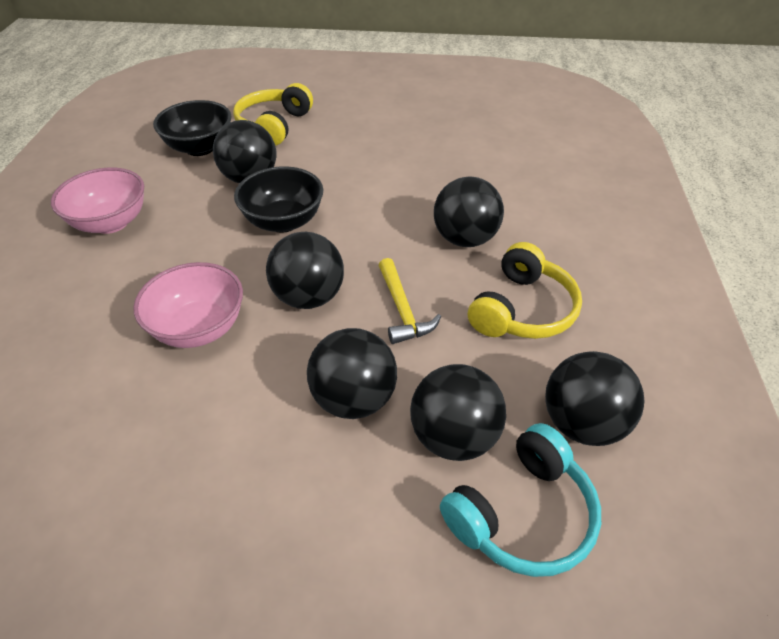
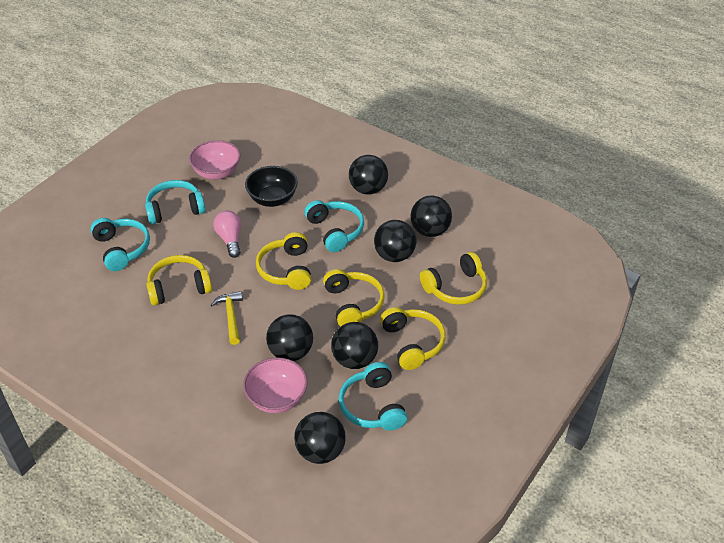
black bowl: 2 -> 1
pink light bulb: 0 -> 1
turquoise headphones: 1 -> 4
yellow headphones: 2 -> 5

